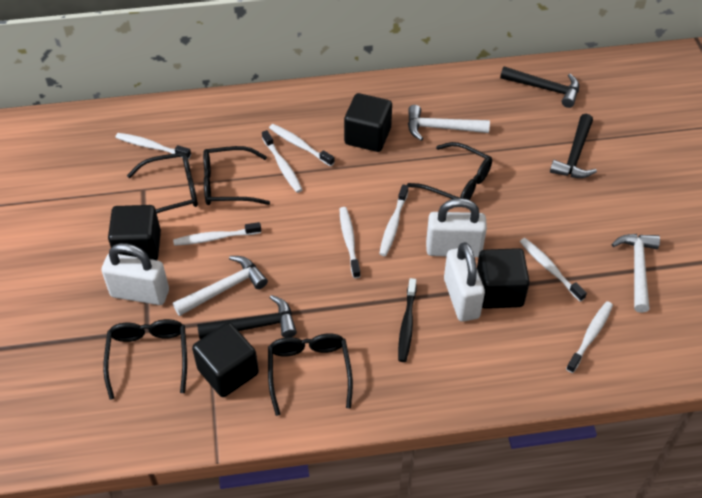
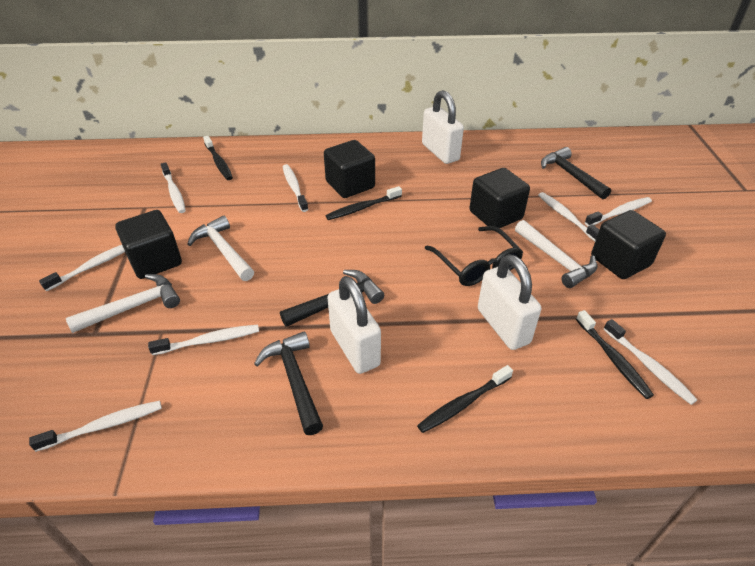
black glasses: 5 -> 1
black toothbrush: 1 -> 4

